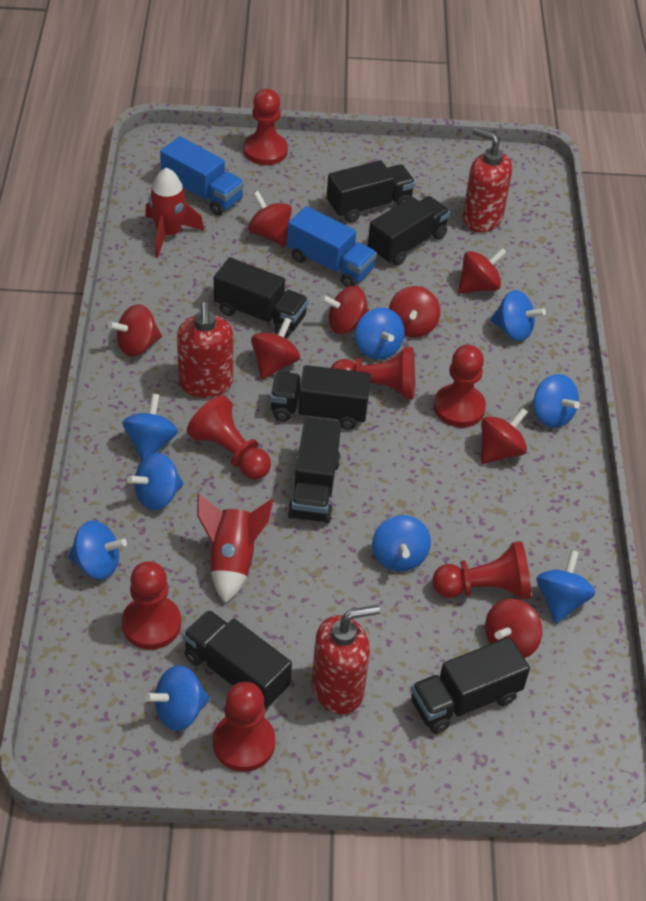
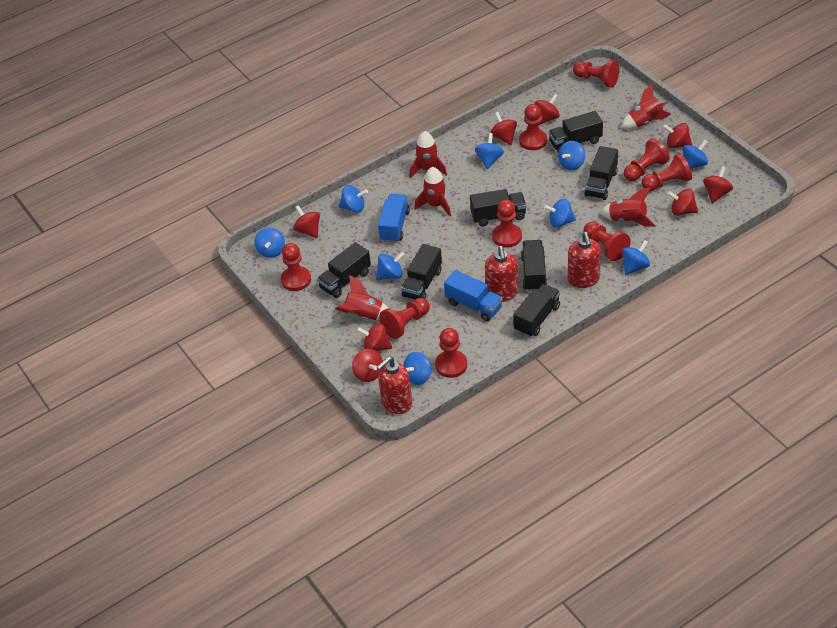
red pawn: 7 -> 9
red rocket: 2 -> 5

